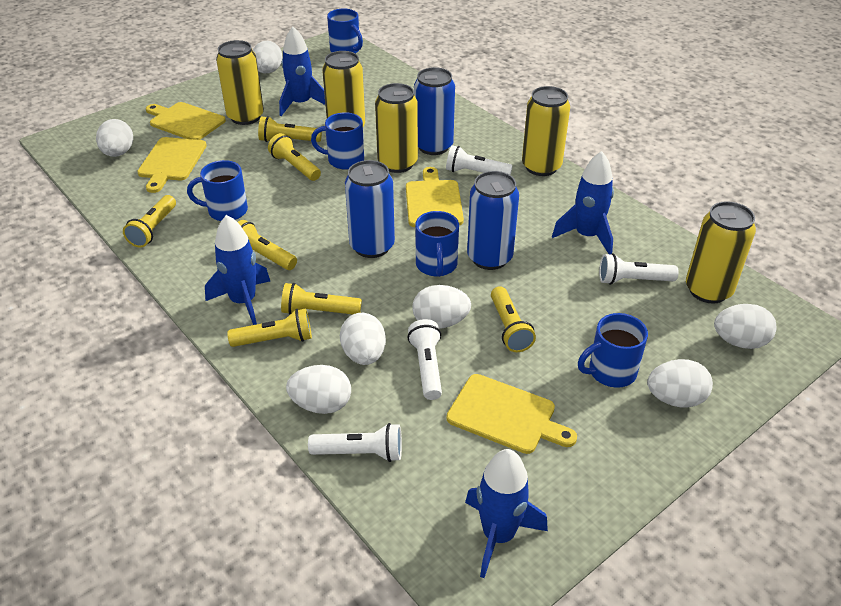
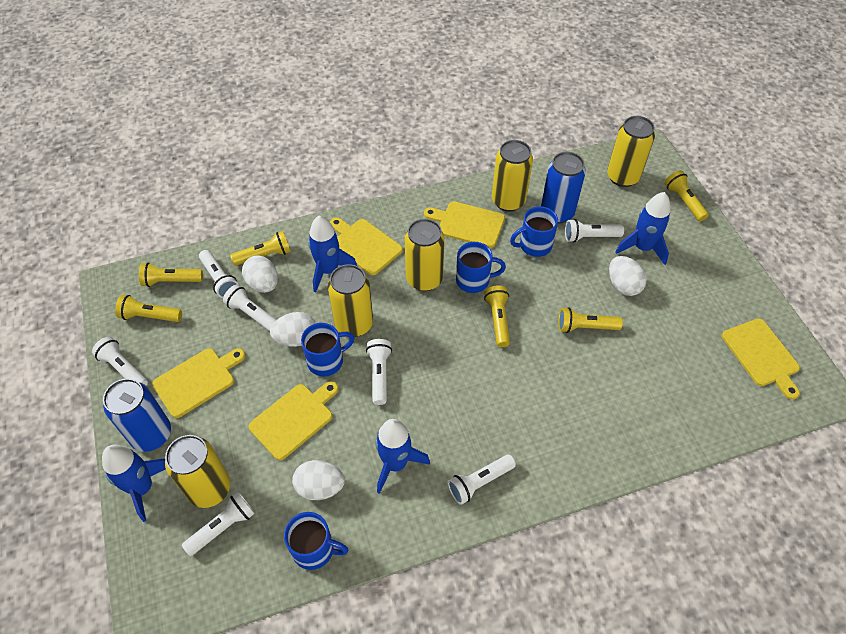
blue can: 3 -> 2
blue mug: 5 -> 4
white egg: 7 -> 4
white flashlight: 4 -> 7
yellow cutting board: 4 -> 5
yellow flashlight: 7 -> 6

